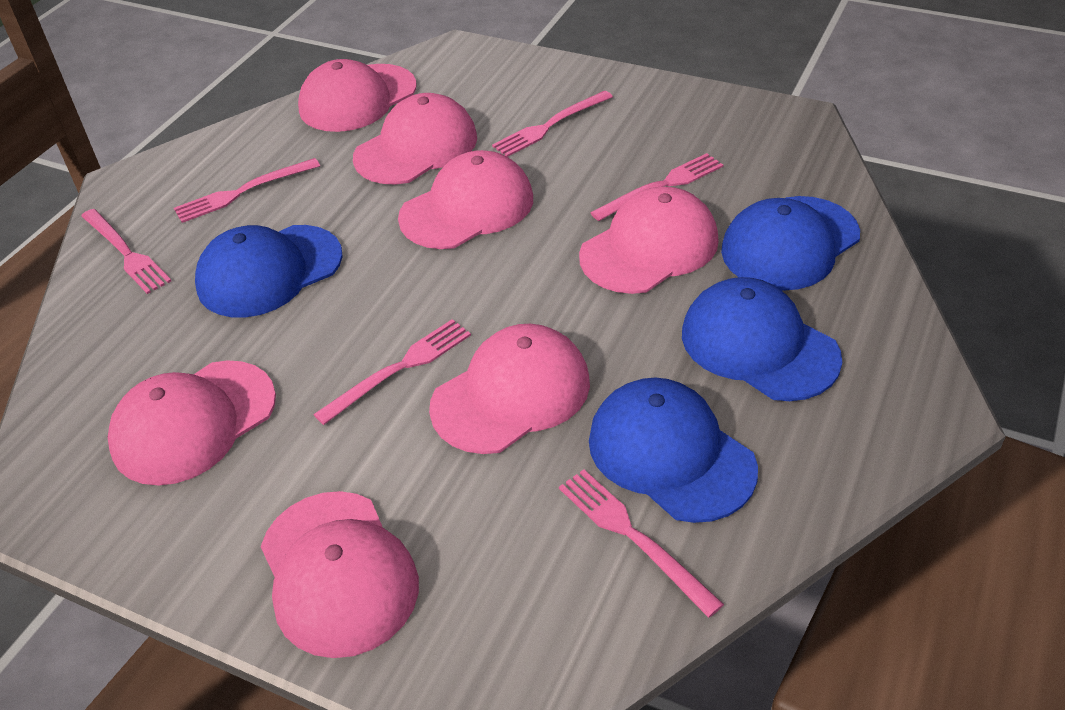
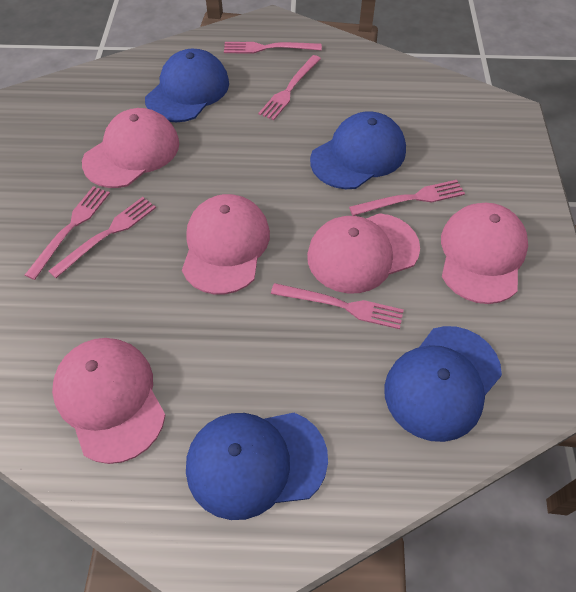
pink cap: 7 -> 5

